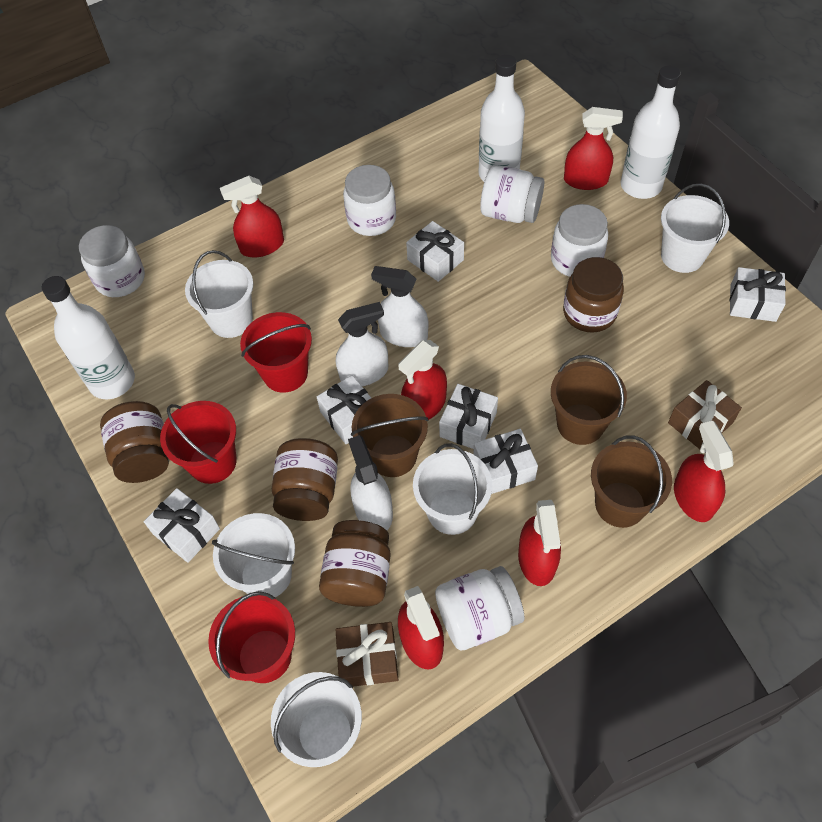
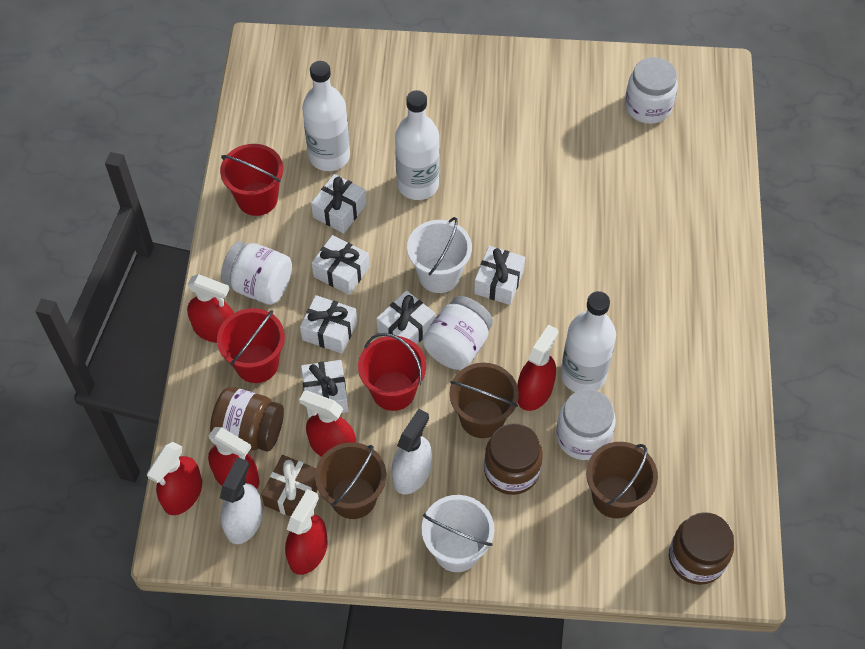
brown gift: 2 -> 1
brown jar: 4 -> 3
white bucket: 5 -> 2
white jar: 5 -> 4
white spray bottle: 3 -> 2

